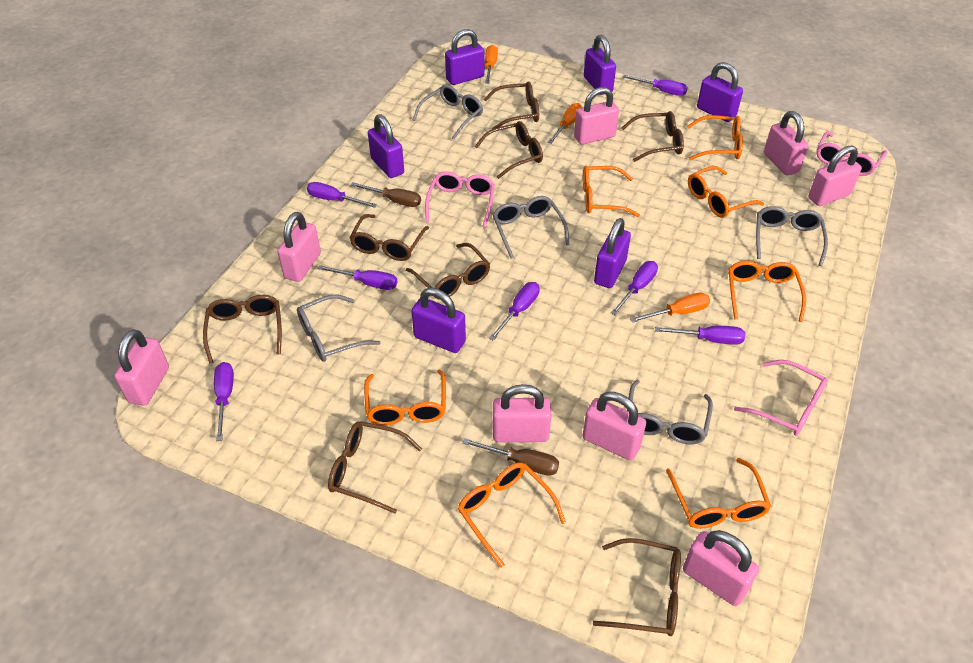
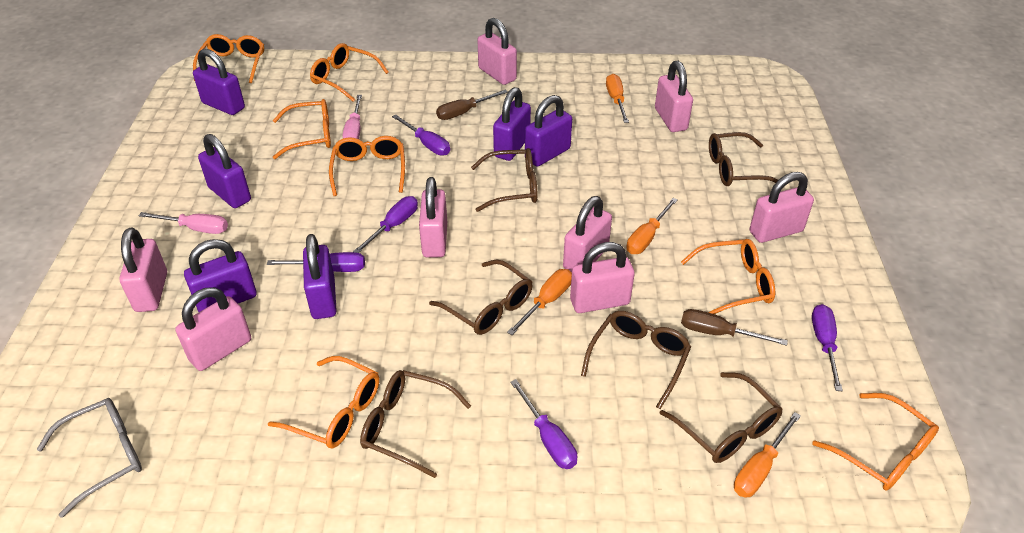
brown glasses: 8 -> 6
grey glasses: 5 -> 1
orange screwdriver: 3 -> 4
pink glasses: 3 -> 0
pink screwdriver: 0 -> 2
purple screwdriver: 7 -> 5

